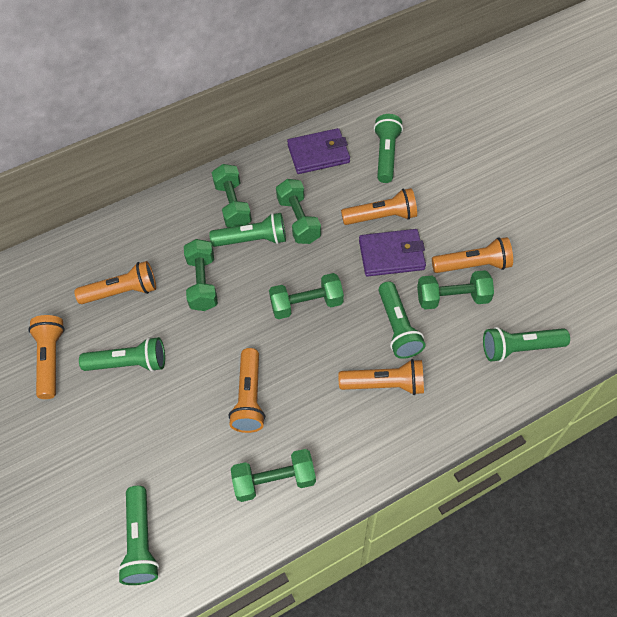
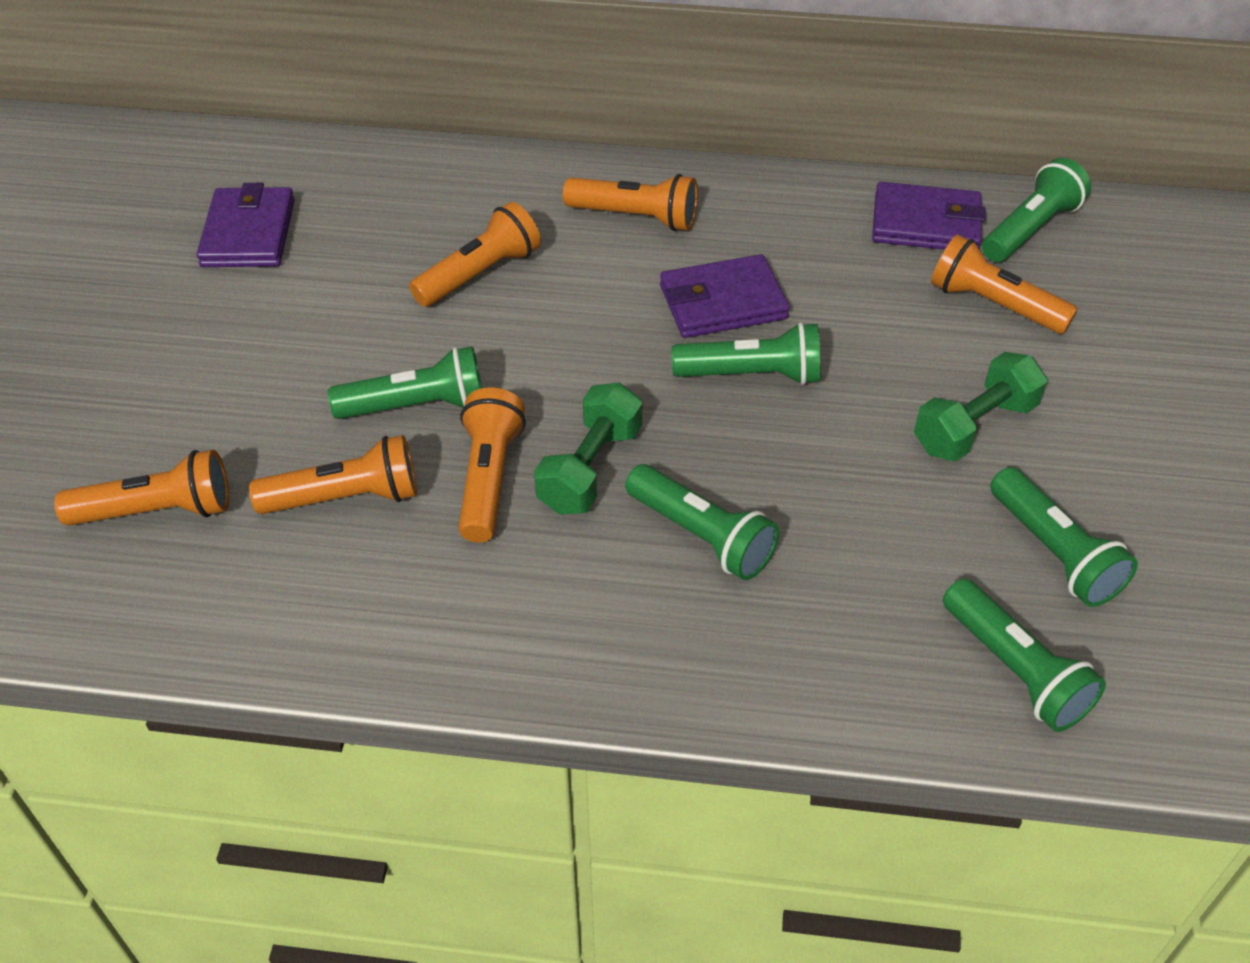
green dumbbell: 6 -> 2
purple wallet: 2 -> 3

